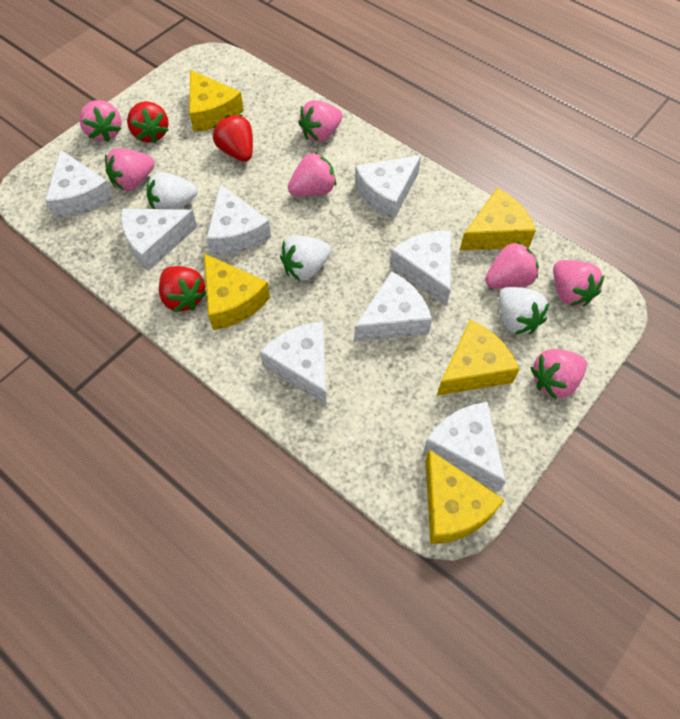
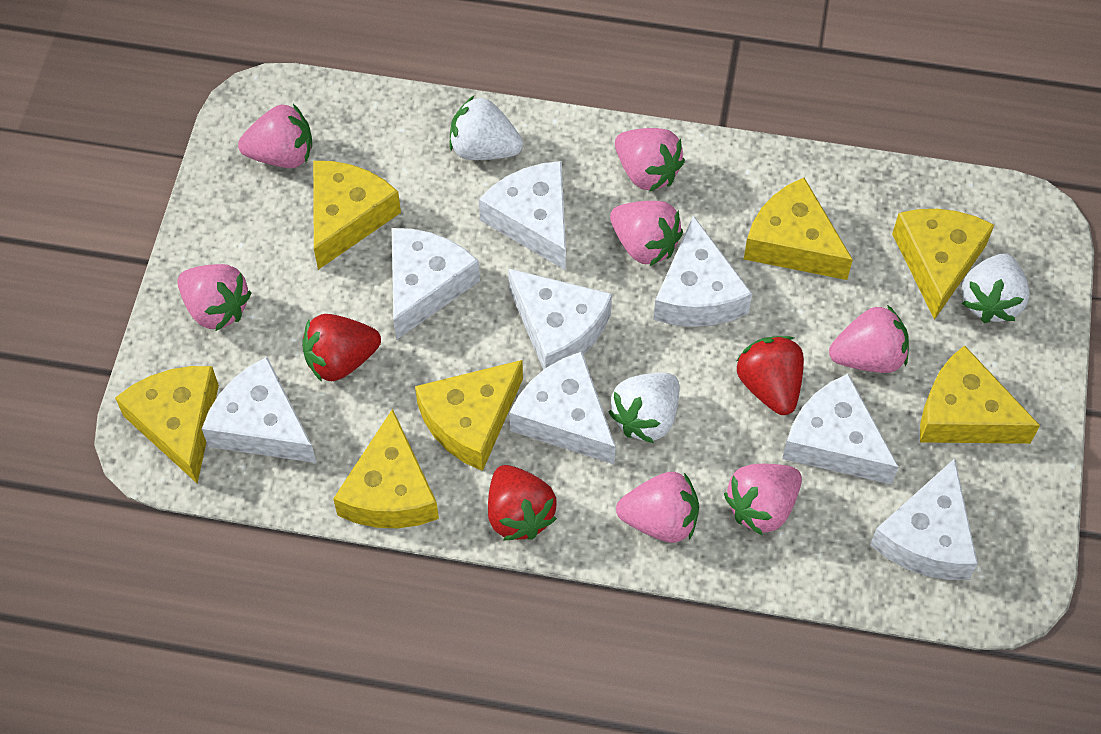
yellow cheese: 5 -> 7

